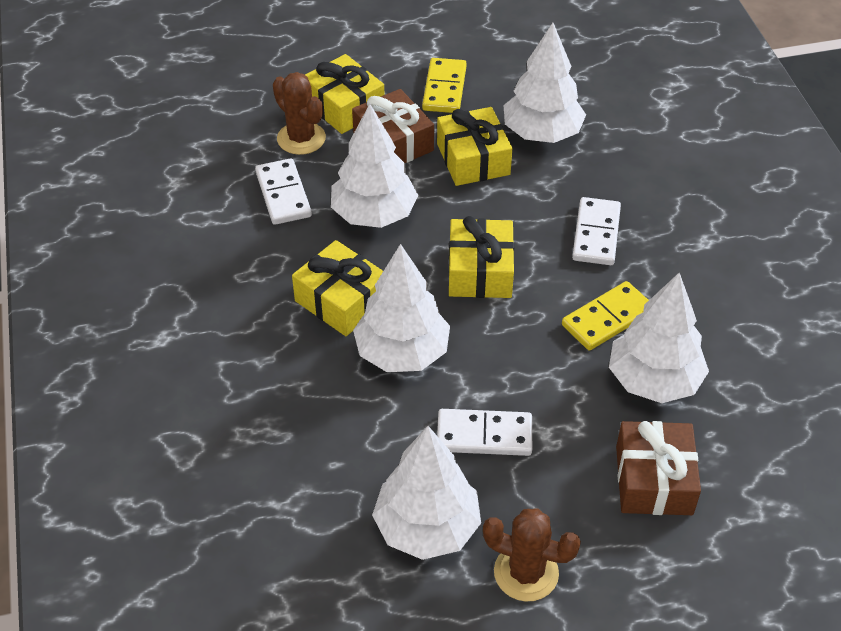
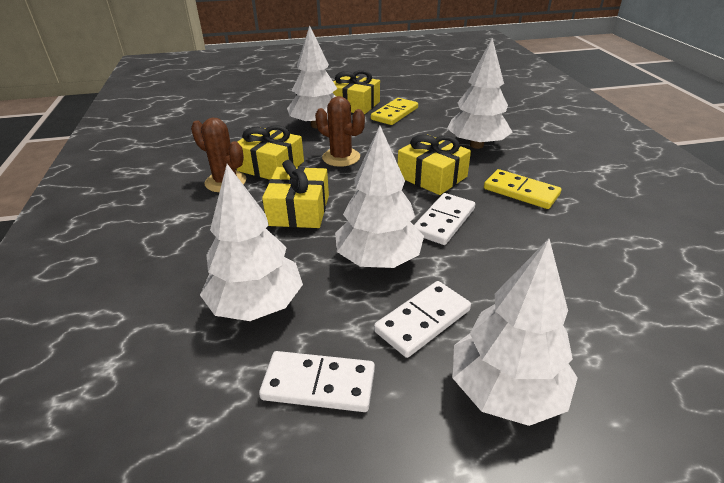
brown gift: 2 -> 0

